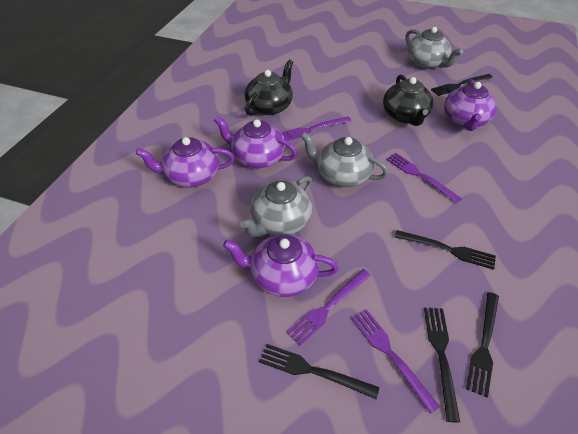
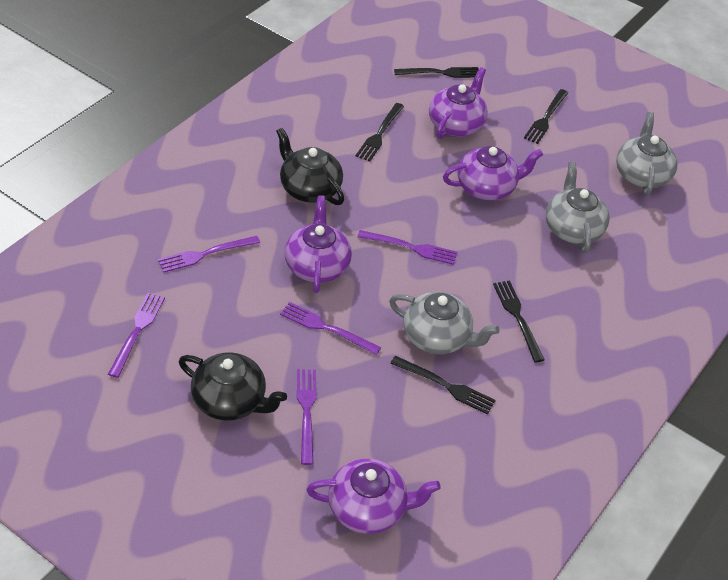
purple fork: 4 -> 5

